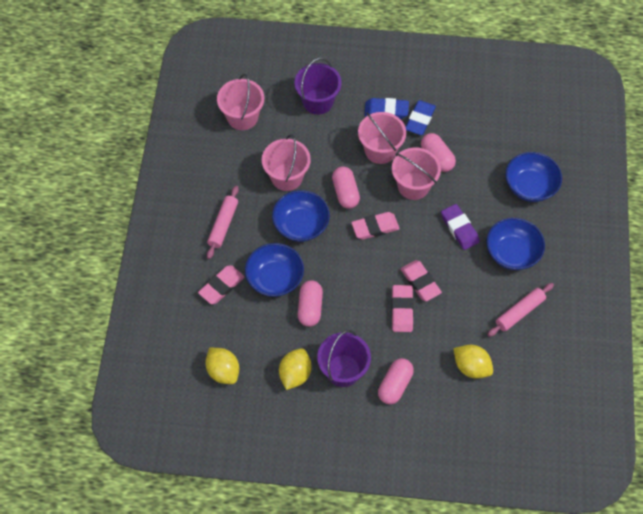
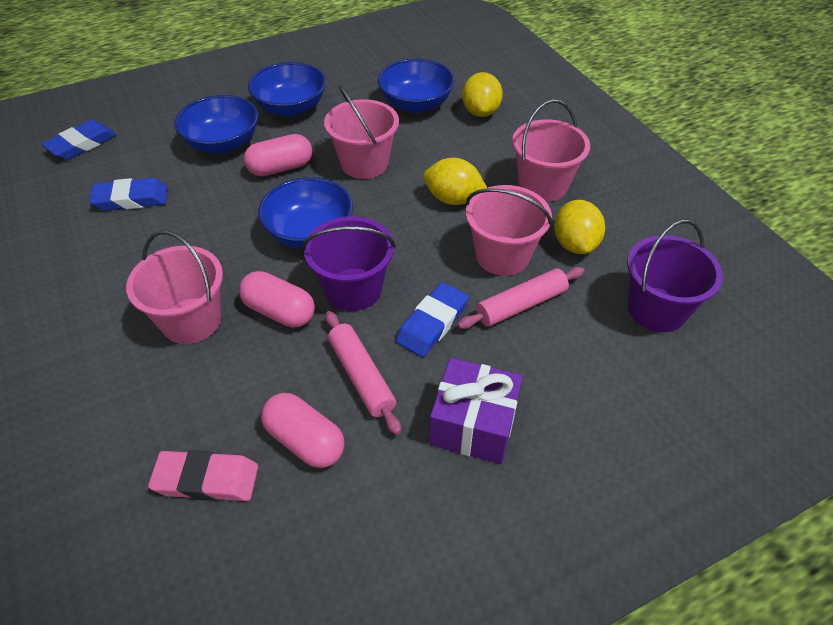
blue eraser: 2 -> 3
pink capsule: 4 -> 3
pink eraser: 4 -> 1
purple eraser: 1 -> 0
purple gift: 0 -> 1

